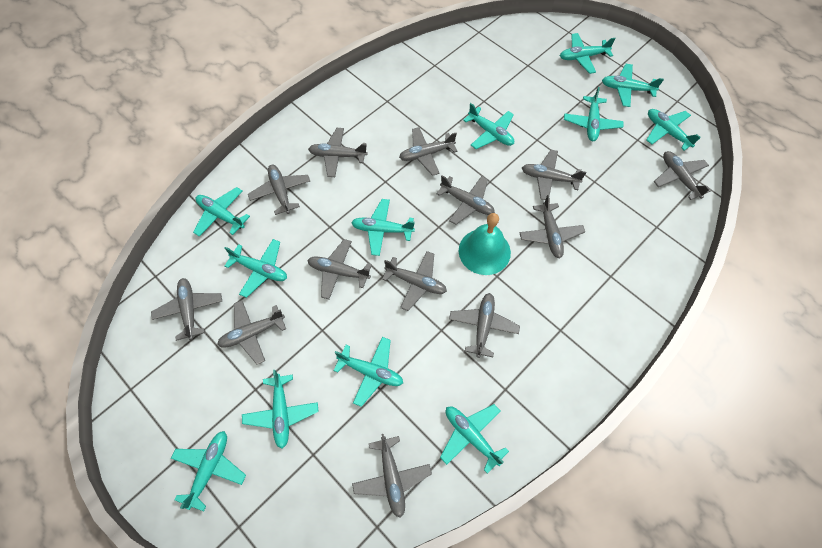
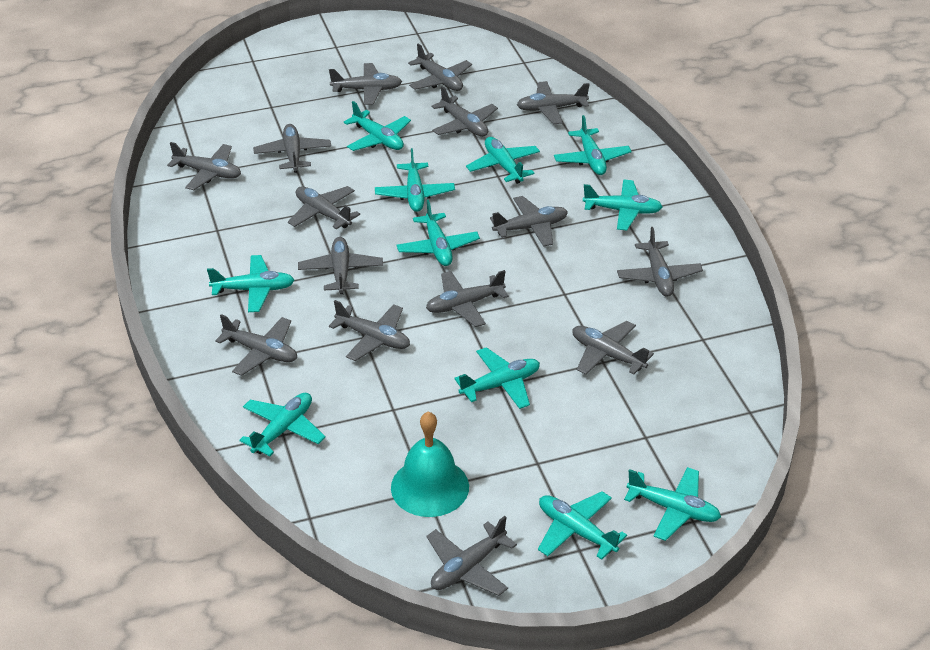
grey plane: 13 -> 15
turquoise plane: 12 -> 11

